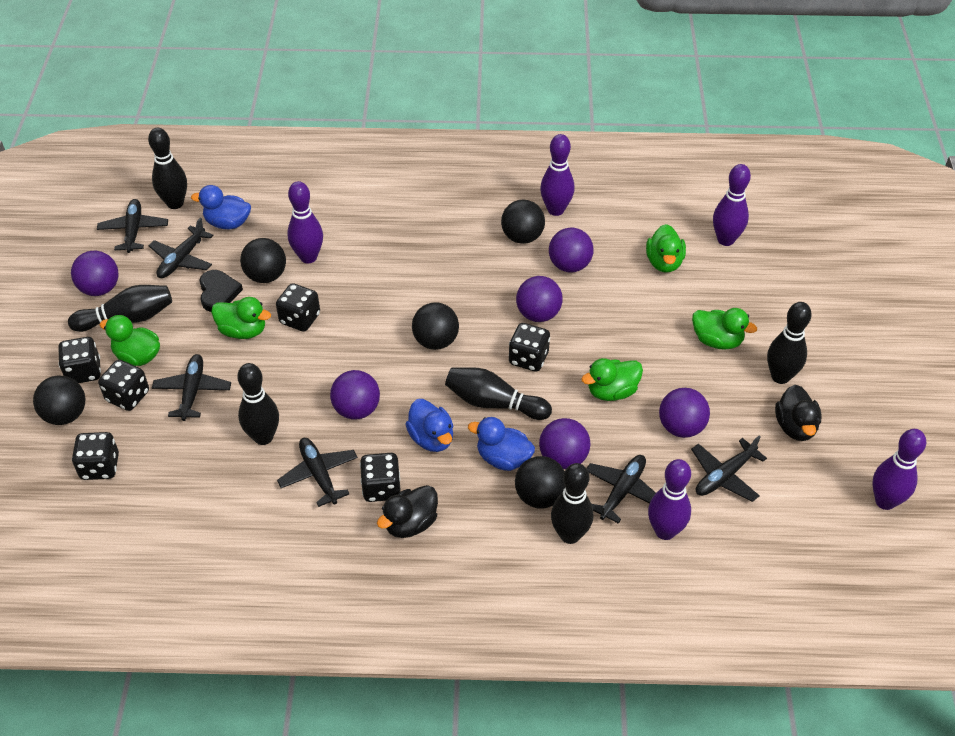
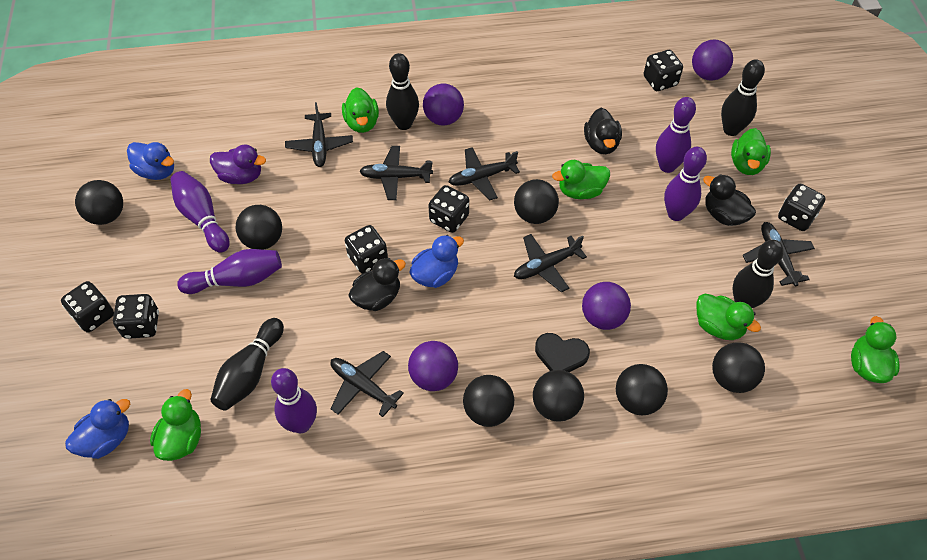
black ball: 5 -> 7
black bowling pin: 6 -> 4
black duck: 2 -> 3
green duck: 5 -> 6
purple ball: 6 -> 4
purple duck: 0 -> 1

